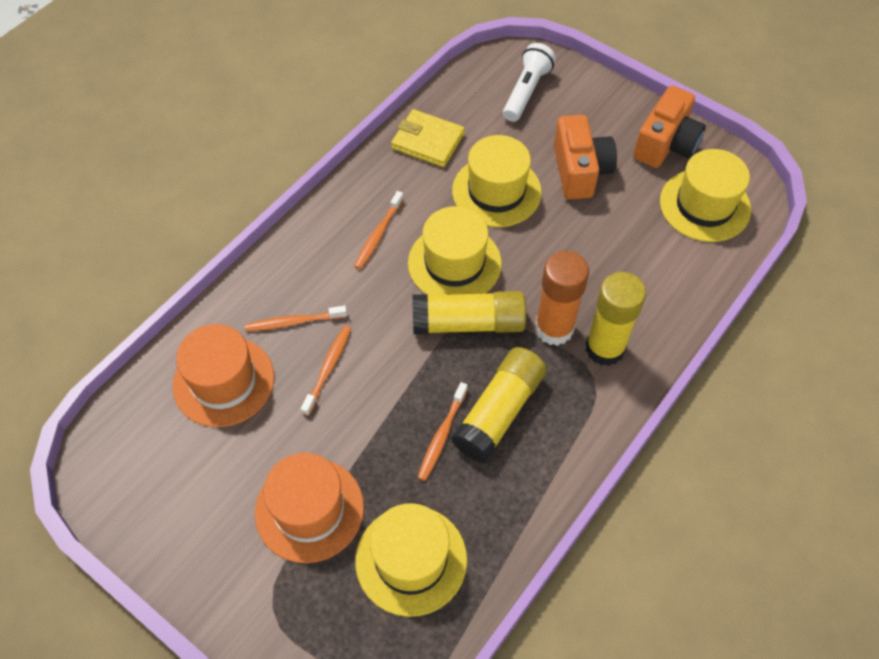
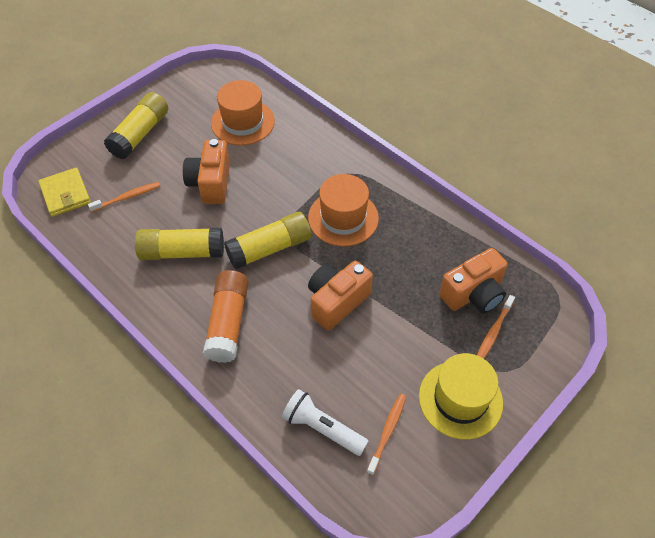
orange camera: 2 -> 3
orange toothbrush: 4 -> 3
yellow hat: 4 -> 1

